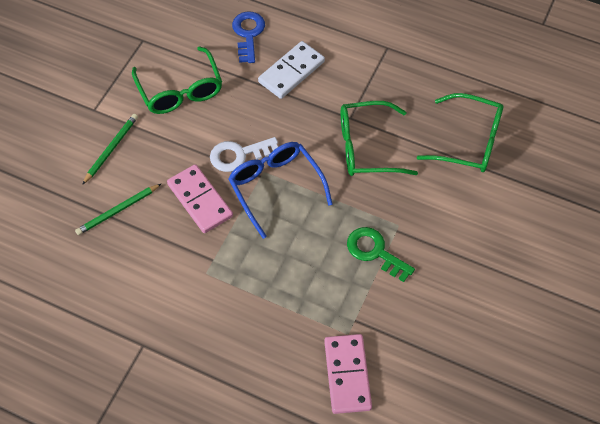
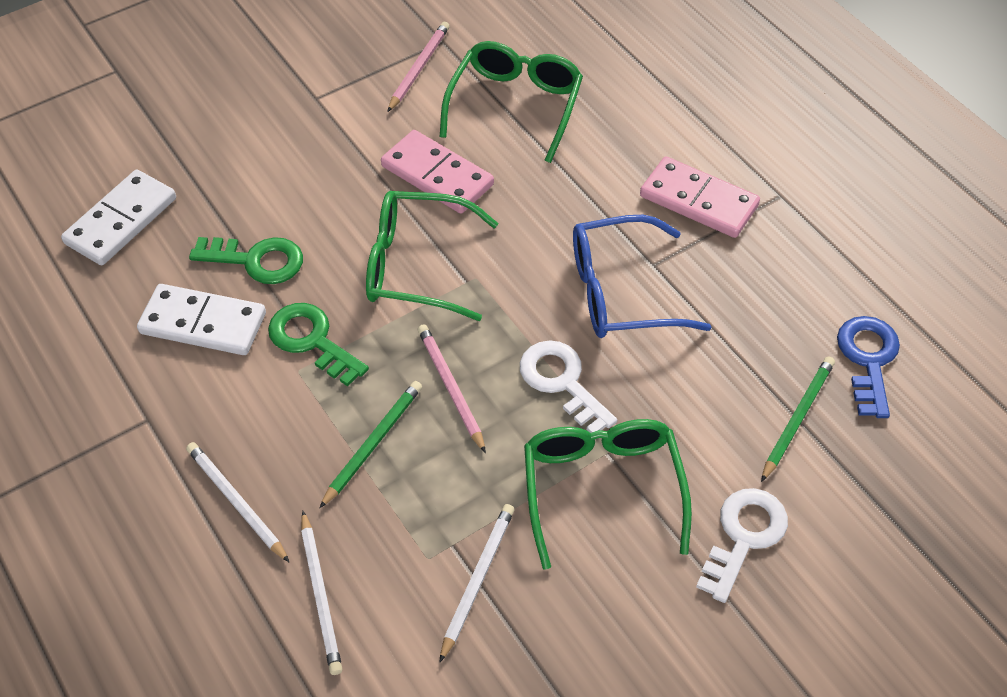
green key: 1 -> 2
pink pencil: 0 -> 2
white domino: 1 -> 2
white key: 1 -> 2
white pencil: 0 -> 3

